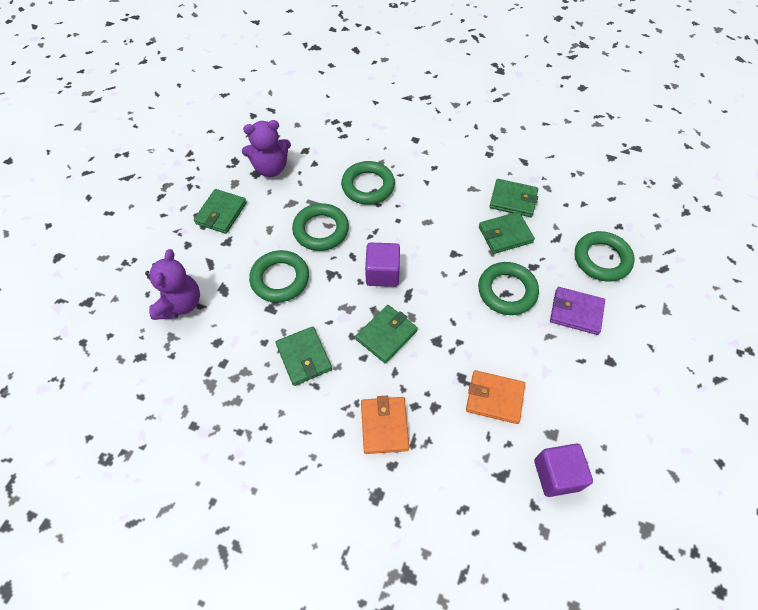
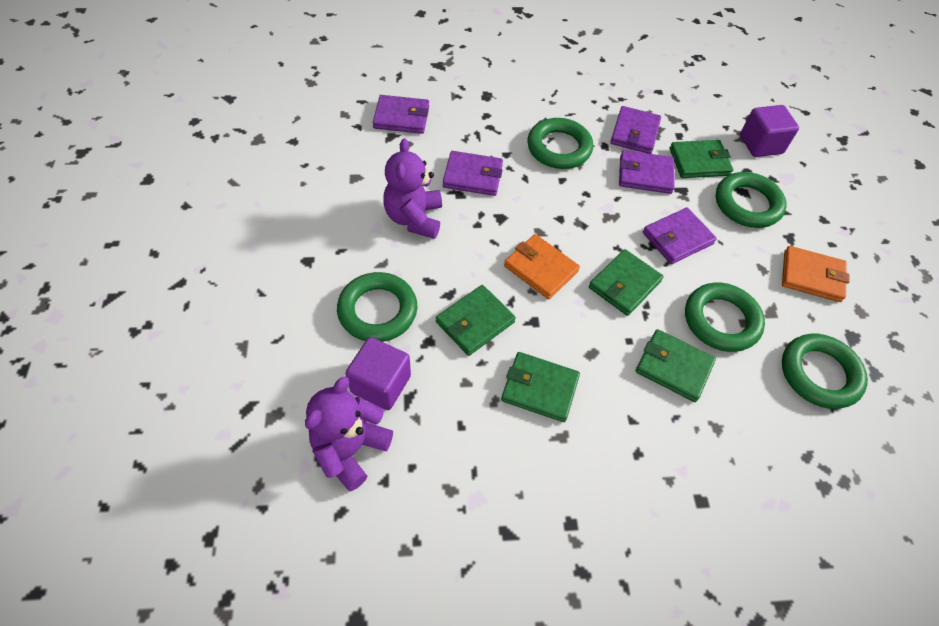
purple wallet: 1 -> 5

